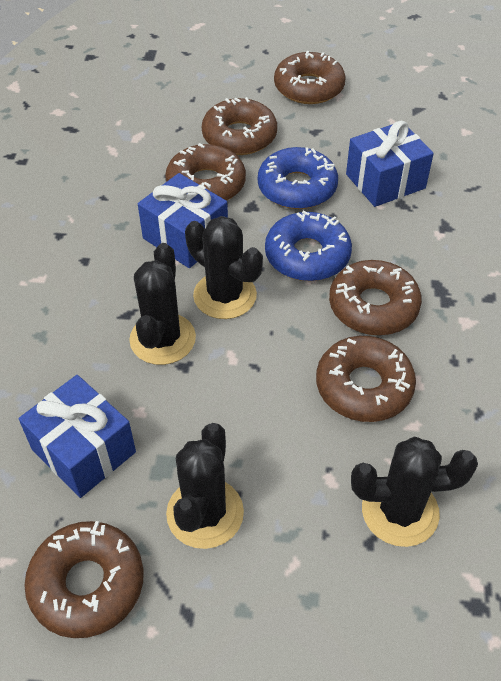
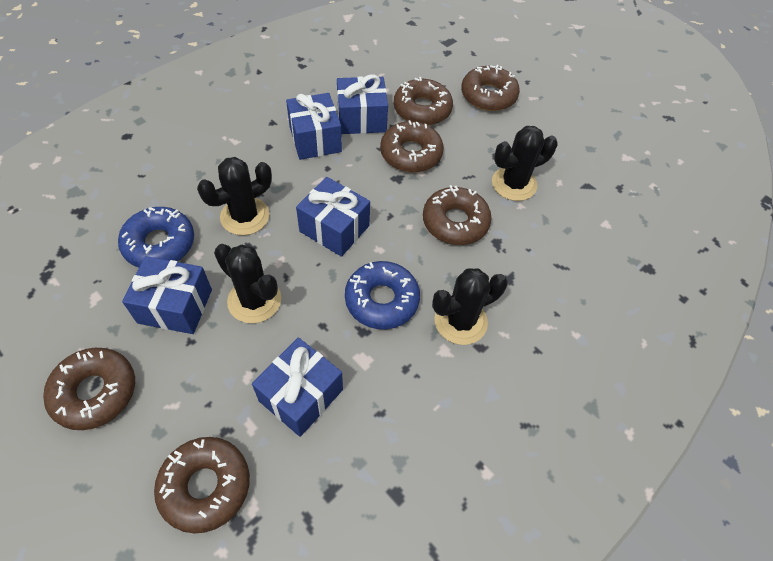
blue gift: 3 -> 5

